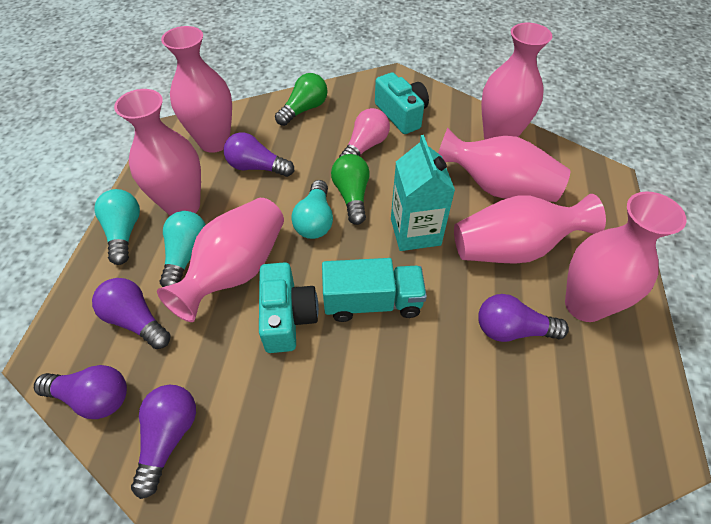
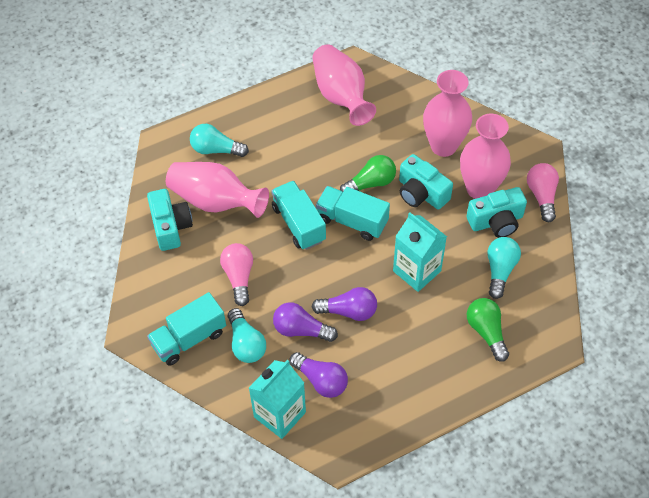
pink light bulb: 1 -> 2
pink vase: 7 -> 4
purple light bulb: 5 -> 3
turquoise camera: 2 -> 3
turquoise carton: 1 -> 2
turquoise truck: 1 -> 3

